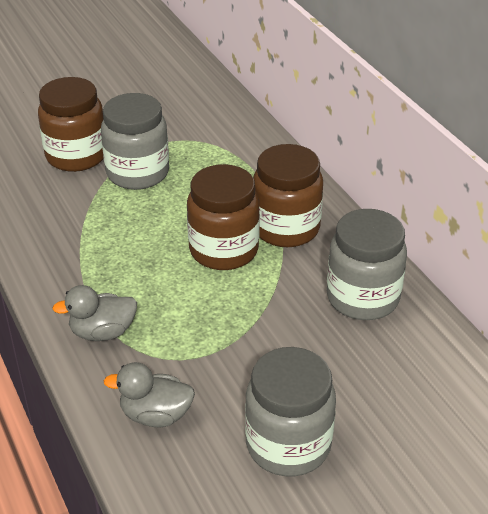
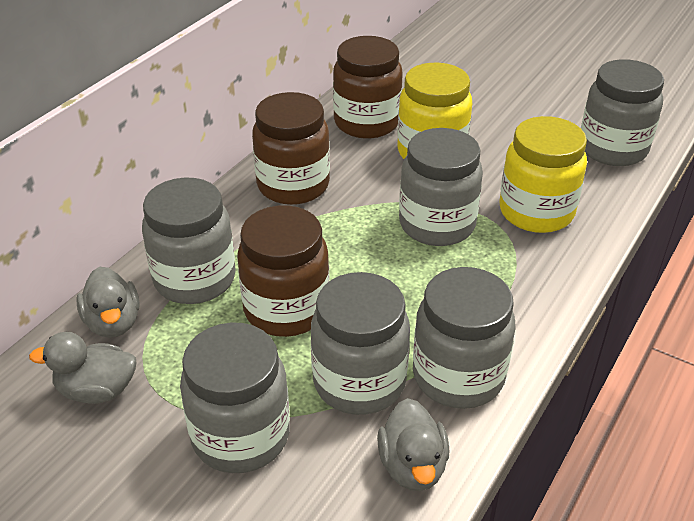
grey duck: 2 -> 3
grey jar: 3 -> 6
yellow jar: 0 -> 2

